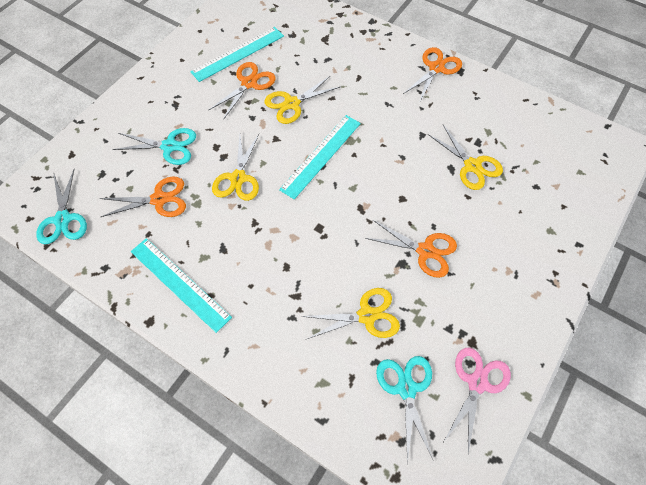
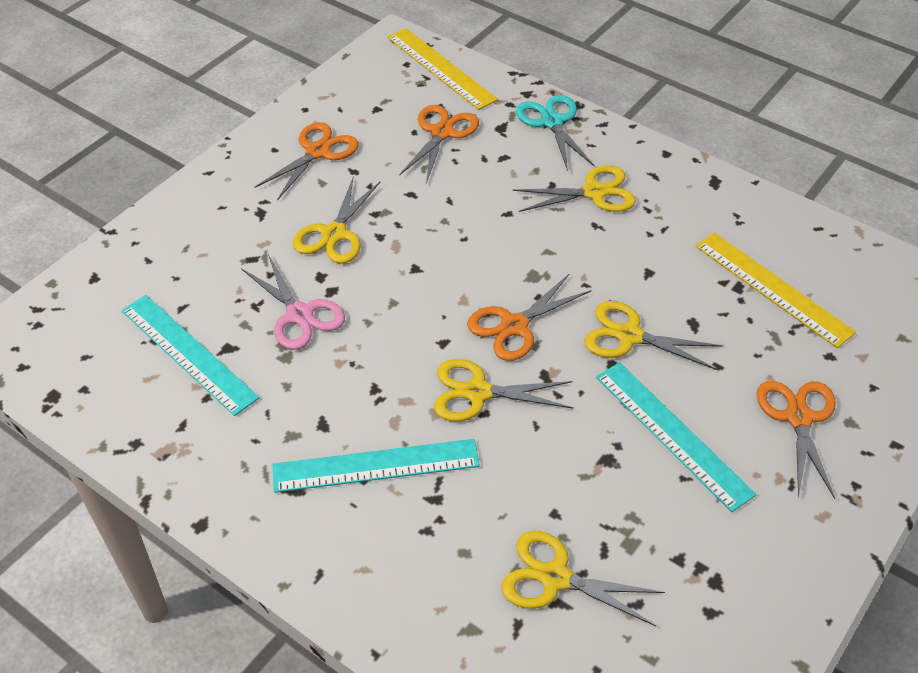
turquoise scissors: 3 -> 1
yellow ruler: 0 -> 2
yellow scissors: 4 -> 5

